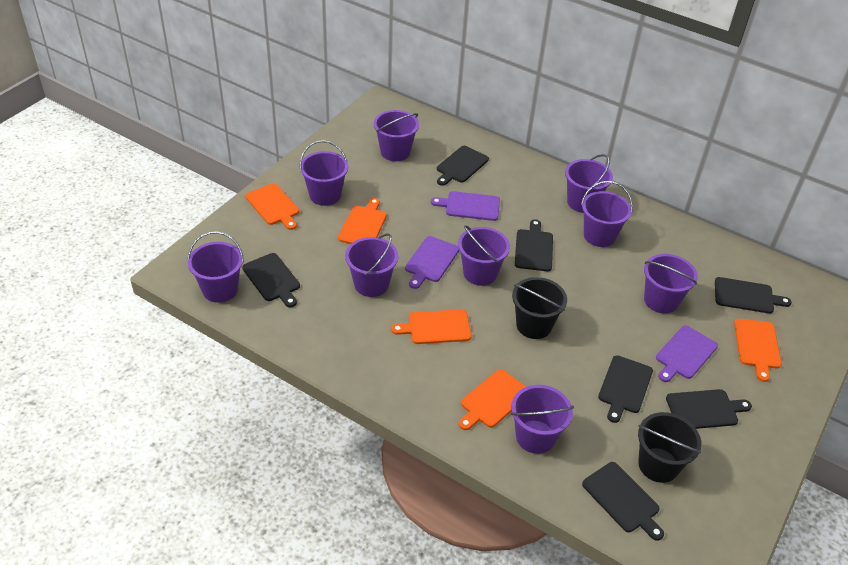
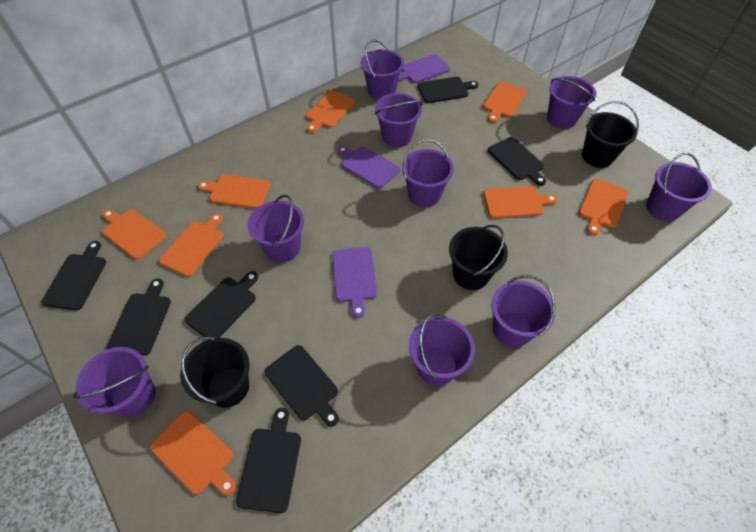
black bucket: 2 -> 3
orange cutting board: 5 -> 8

